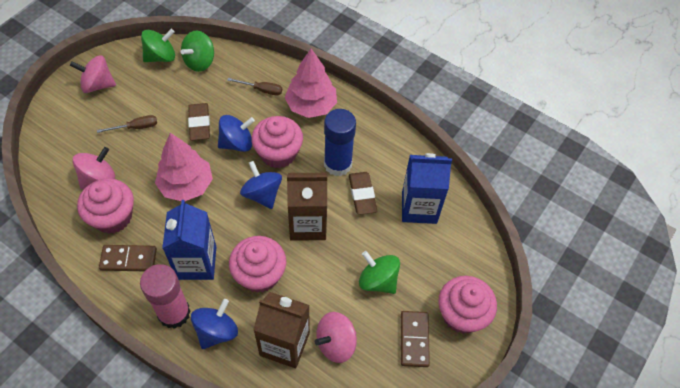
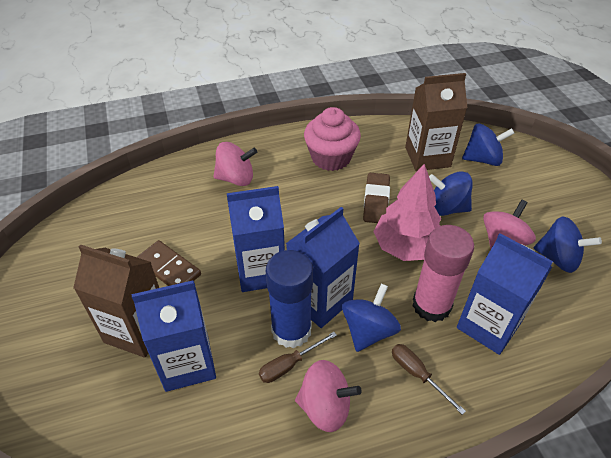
blue carton: 2 -> 4
blue spinning top: 3 -> 4
brown domino: 2 -> 1
brown eraser: 2 -> 1
green spinning top: 3 -> 0
pink cupcake: 4 -> 1
pink tree: 2 -> 1

